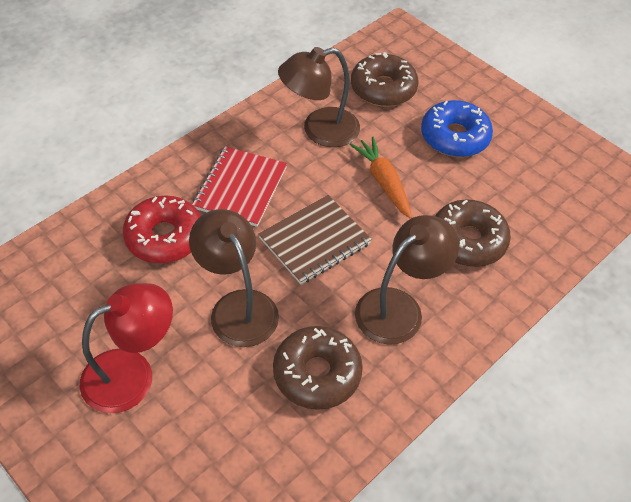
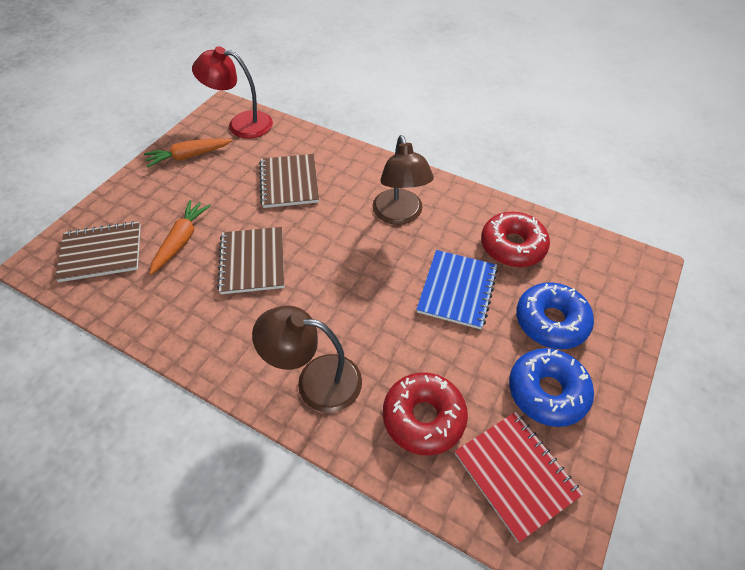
blue donut: 1 -> 2
blue notebook: 0 -> 1
brown donut: 3 -> 0
brown lamp: 3 -> 2
brown notebook: 1 -> 3
orange carrot: 1 -> 2
red donut: 1 -> 2

